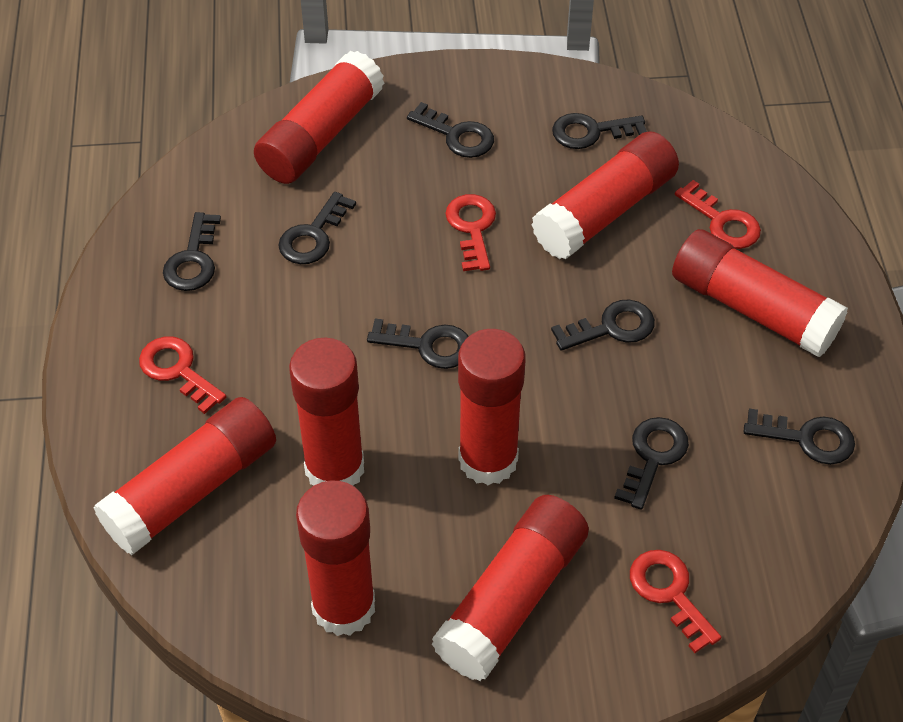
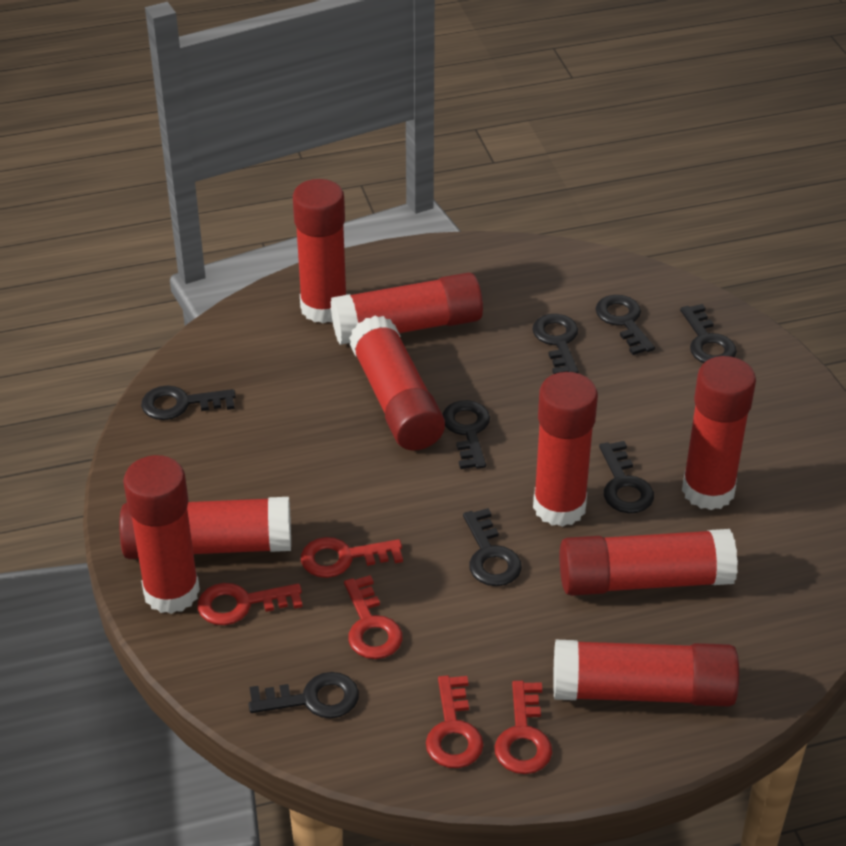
red glue stick: 8 -> 9
red key: 4 -> 5

